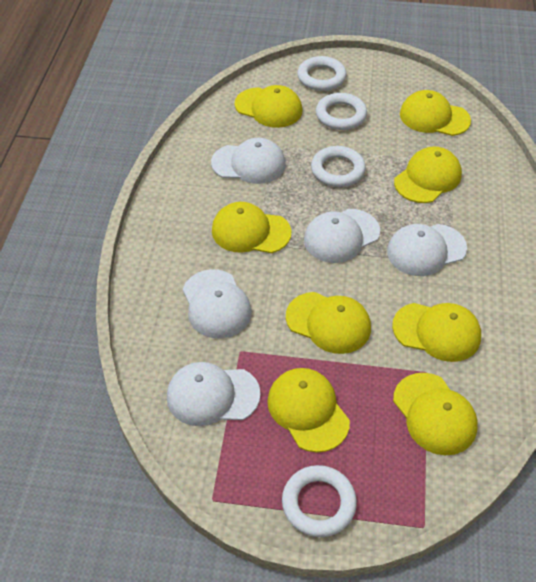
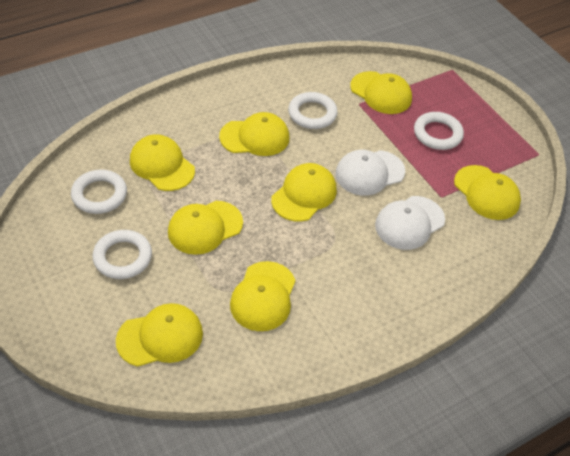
white cap: 5 -> 2

